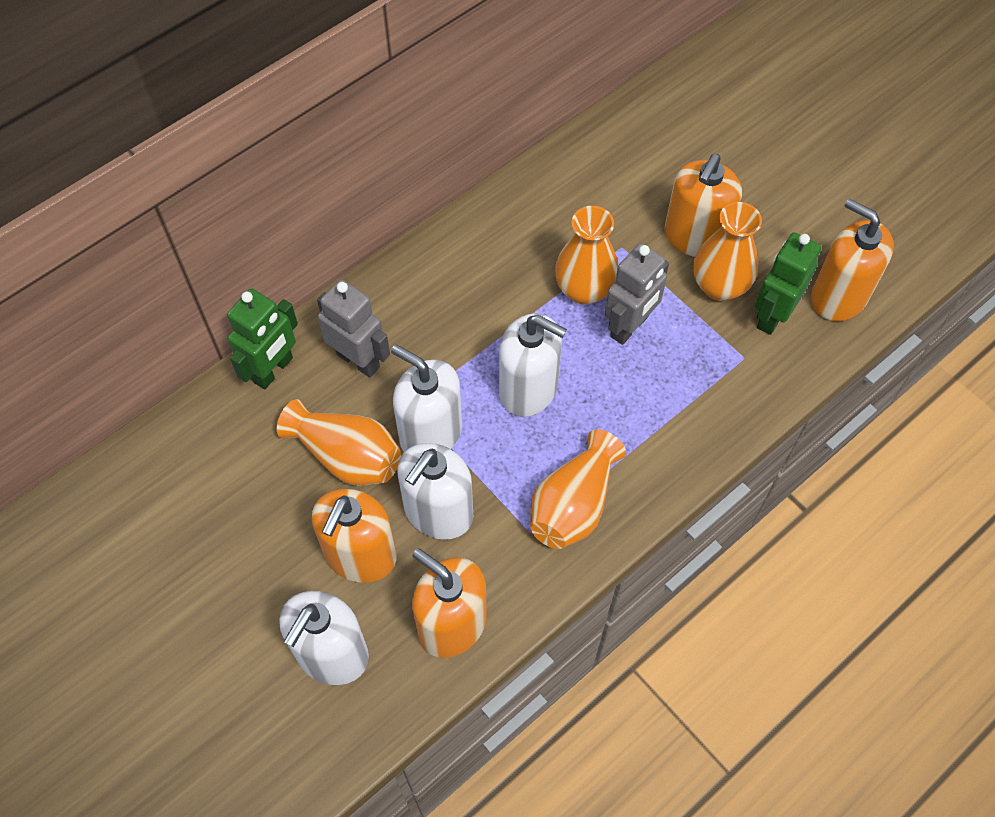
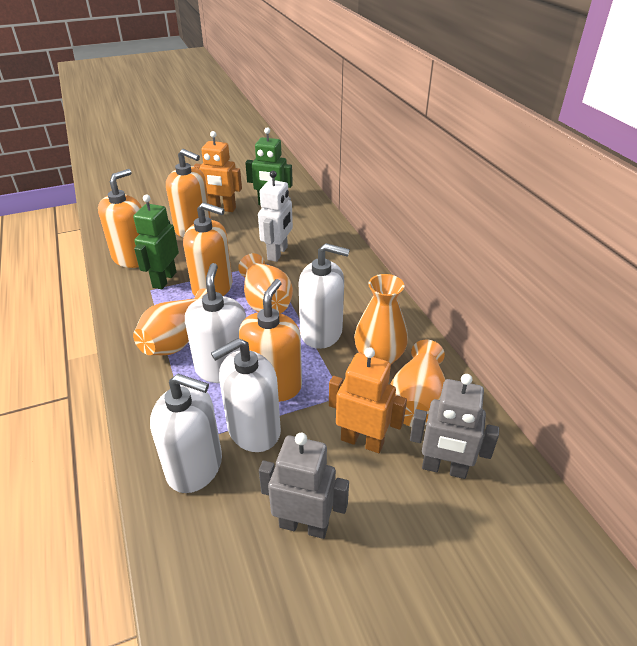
orange robot: 0 -> 2
white robot: 0 -> 1

